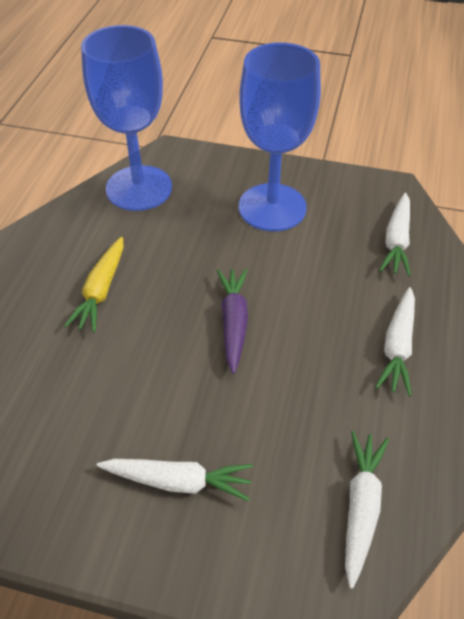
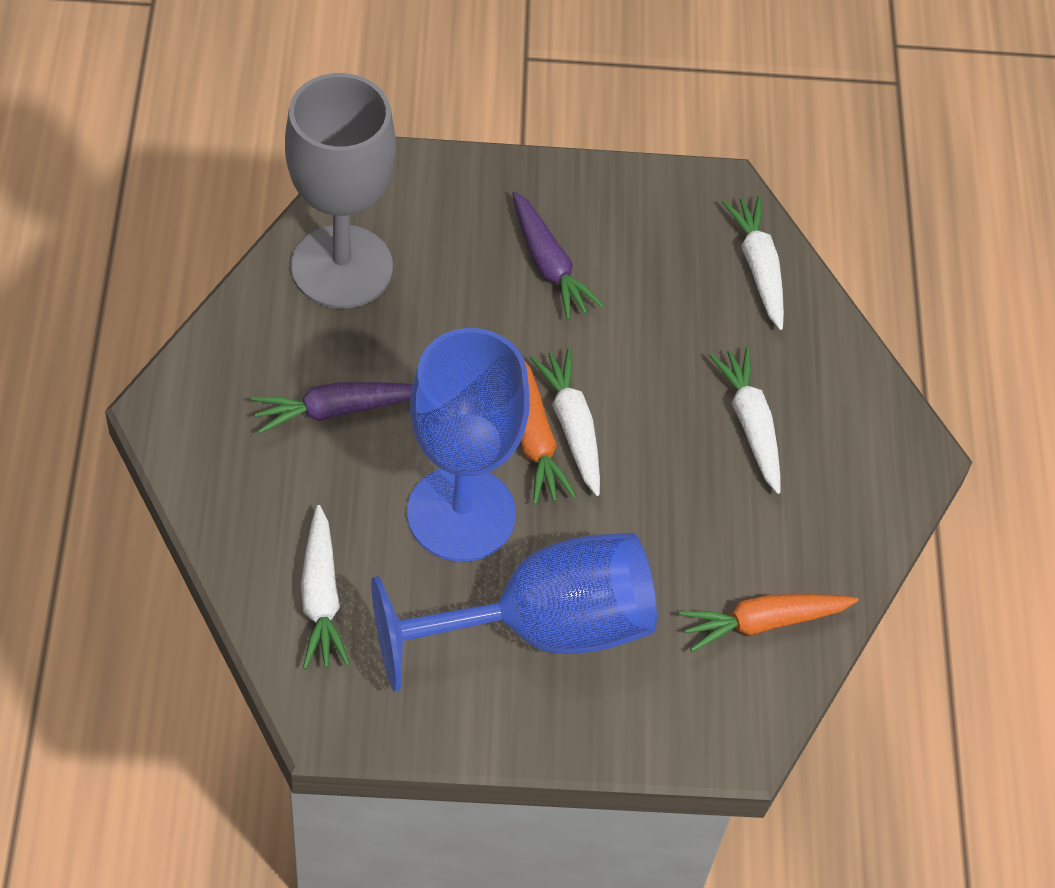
grey goblet: 0 -> 1
orange carrot: 0 -> 2
purple carrot: 1 -> 2
yellow carrot: 1 -> 0

